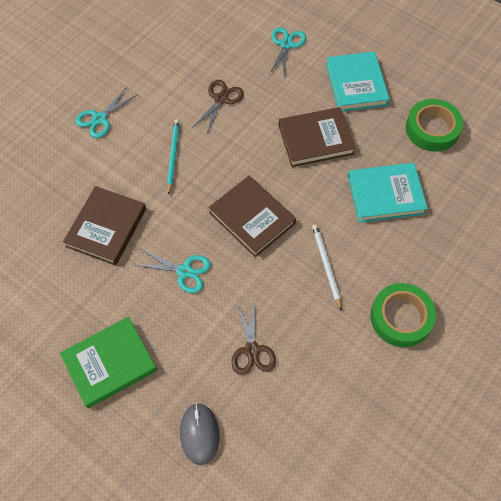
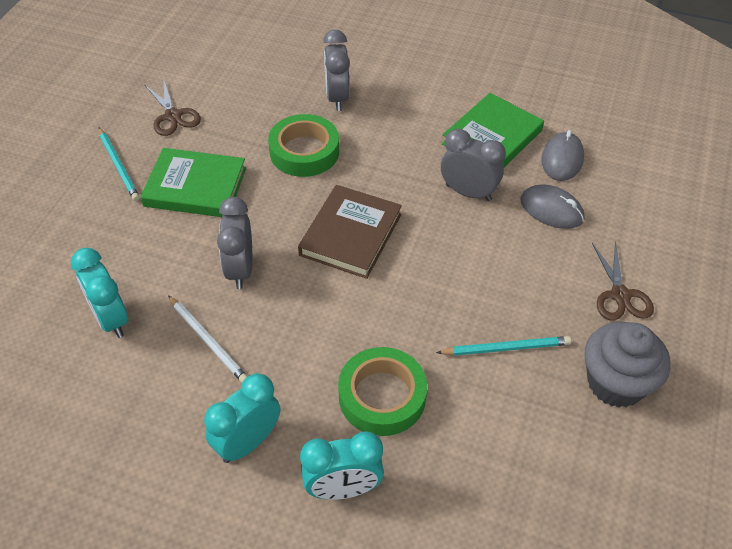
brown book: 3 -> 1
green book: 1 -> 2
grey clock: 0 -> 3
grey cupcake: 0 -> 1
grey mouse: 1 -> 2
turquoise book: 2 -> 0
turquoise clock: 0 -> 3
turquoise pencil: 1 -> 2
turquoise scissors: 3 -> 0

